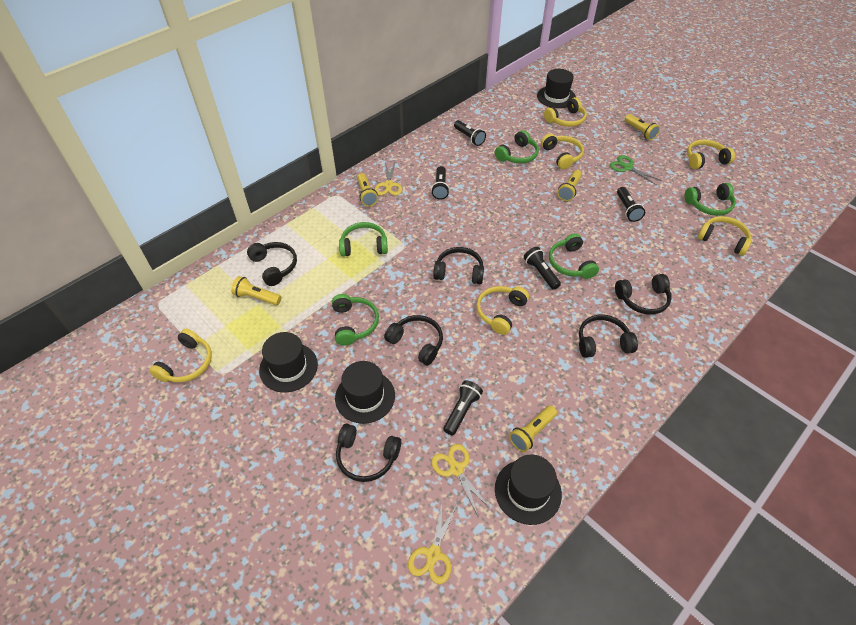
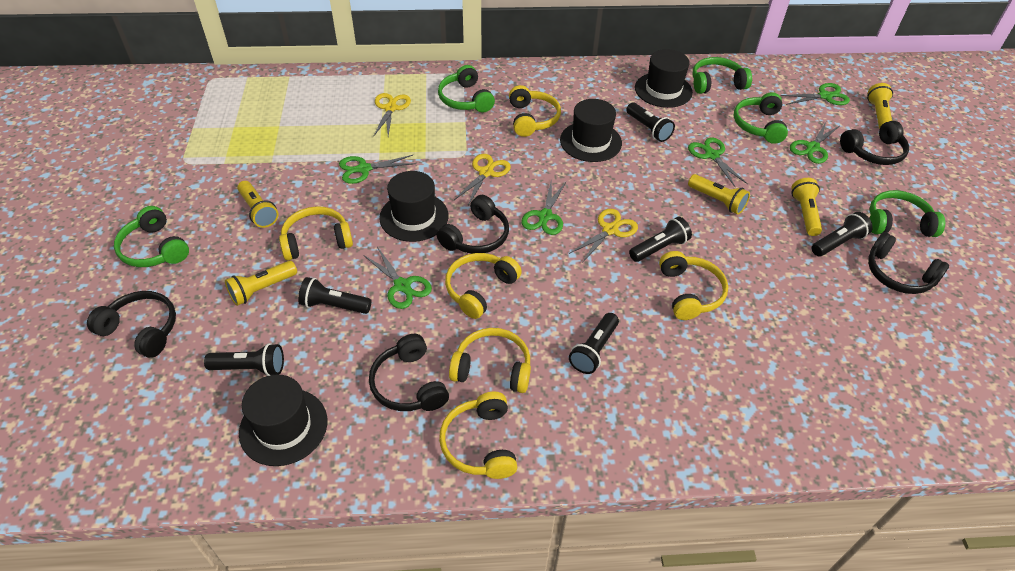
black flashlight: 5 -> 6
black headphones: 6 -> 5
green scissors: 1 -> 6

